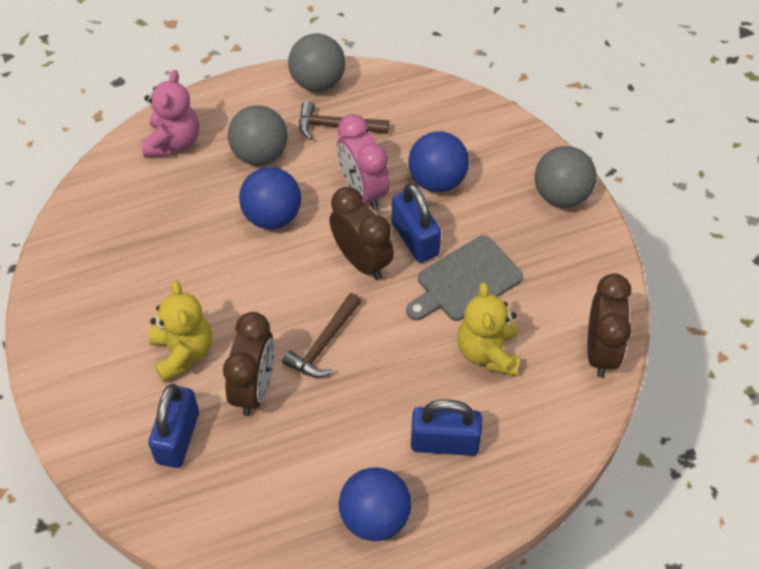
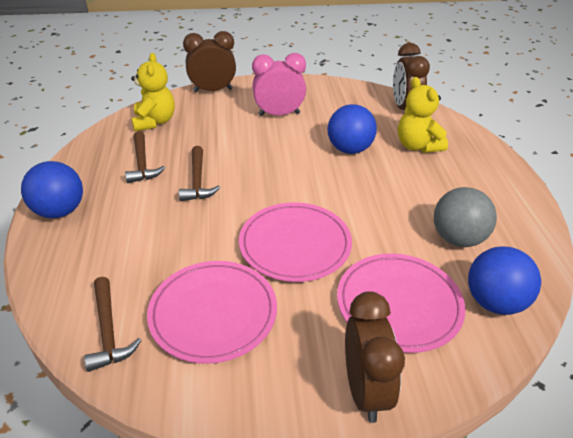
blue padlock: 3 -> 0
brown hammer: 2 -> 3
grey ball: 3 -> 1
grey cutting board: 1 -> 0
pink plate: 0 -> 3
pink teddy bear: 1 -> 0

